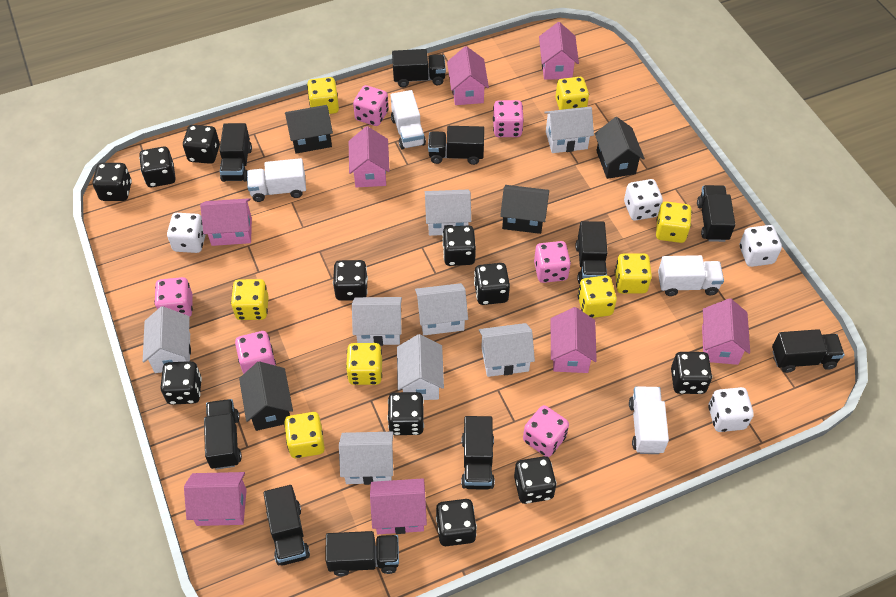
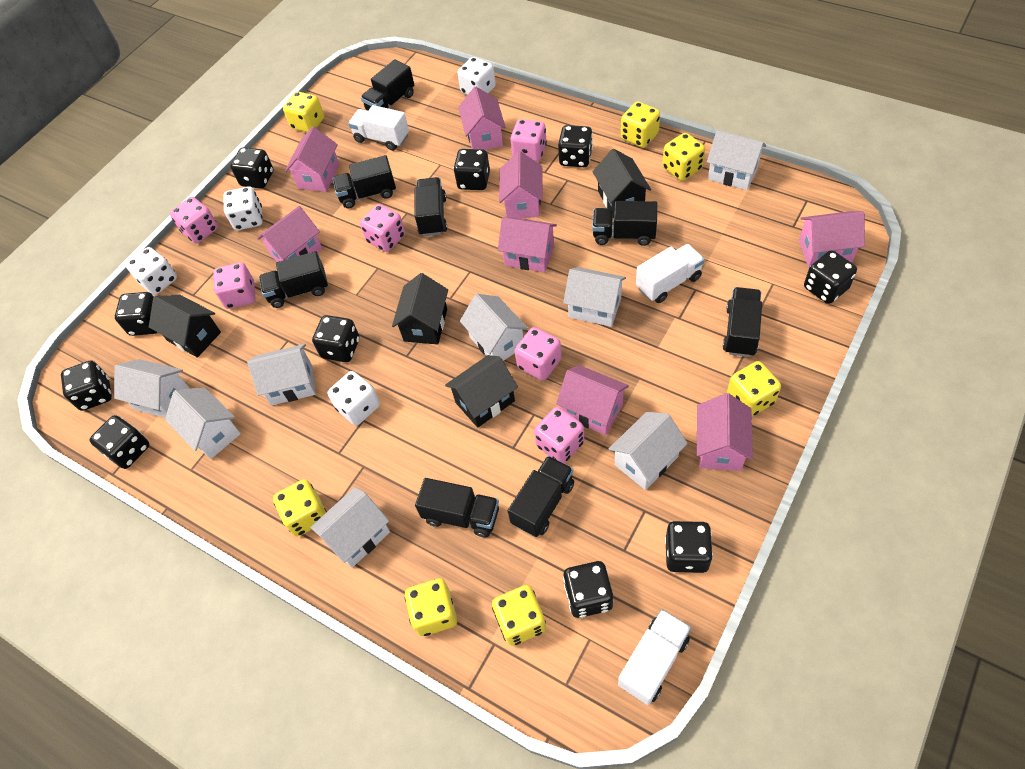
black dice: 11 -> 10
black truck: 10 -> 8
white truck: 4 -> 3
yellow dice: 8 -> 7

